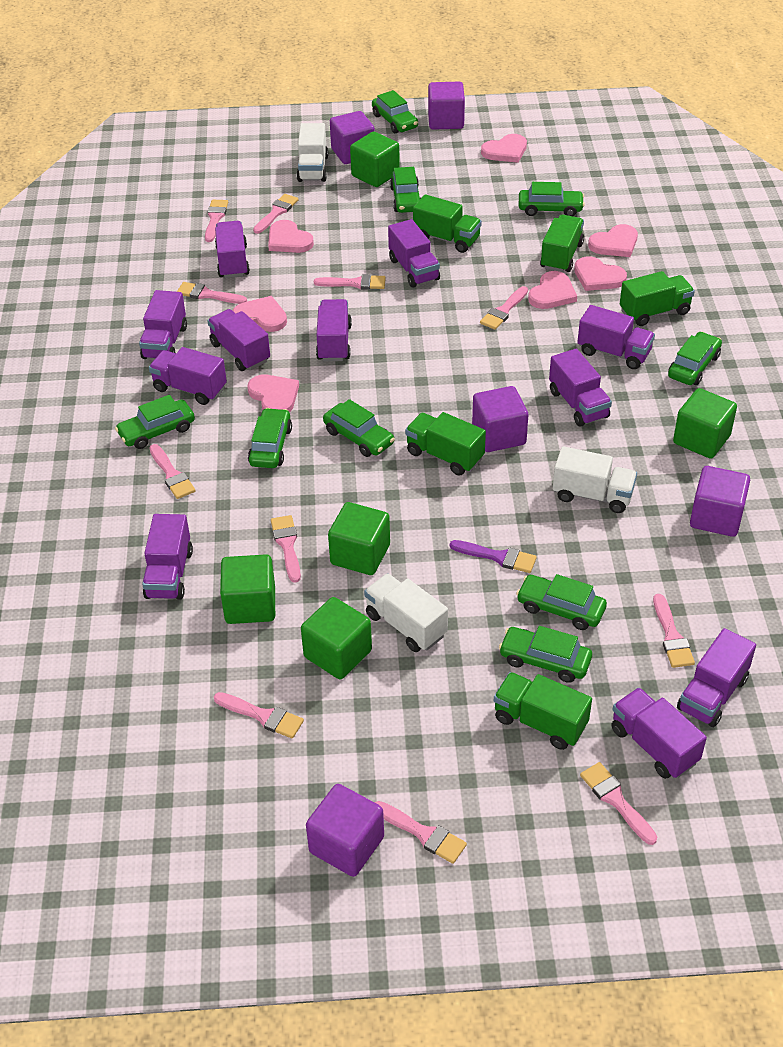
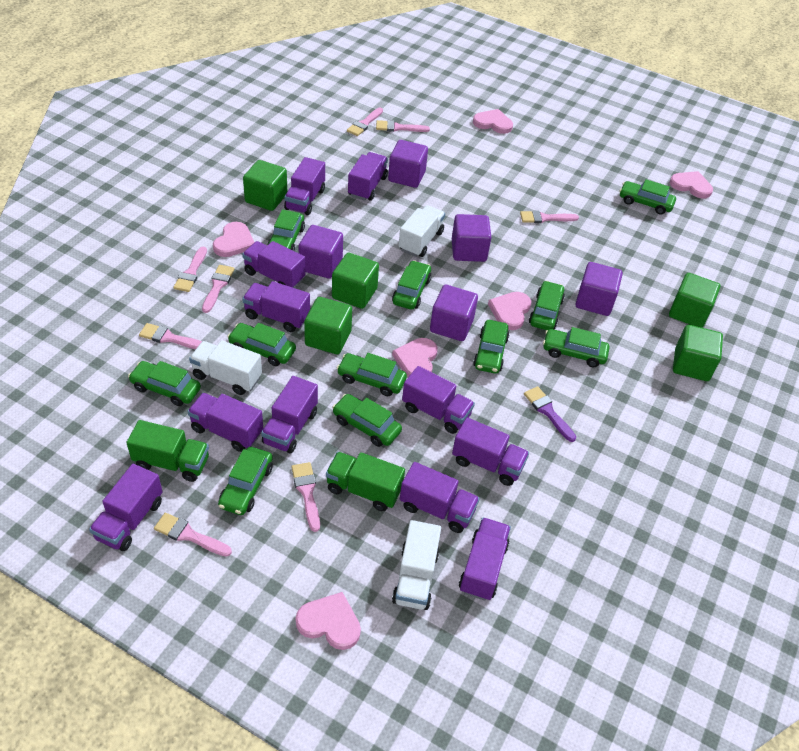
green car: 9 -> 11
green truck: 5 -> 2
pink brush: 11 -> 8
pink heart: 7 -> 6

